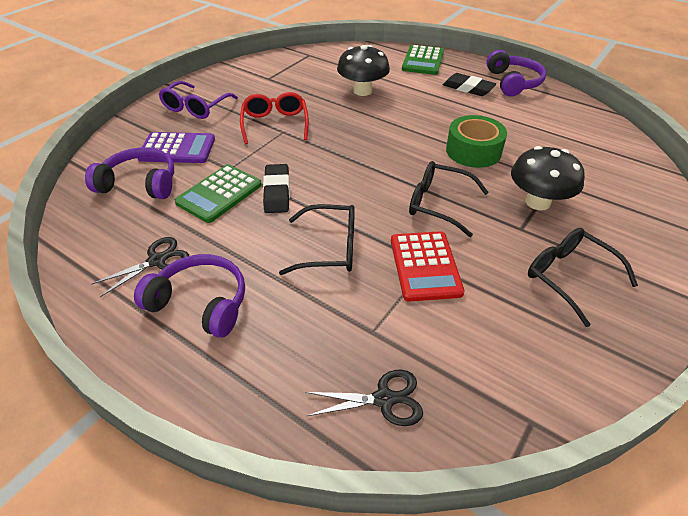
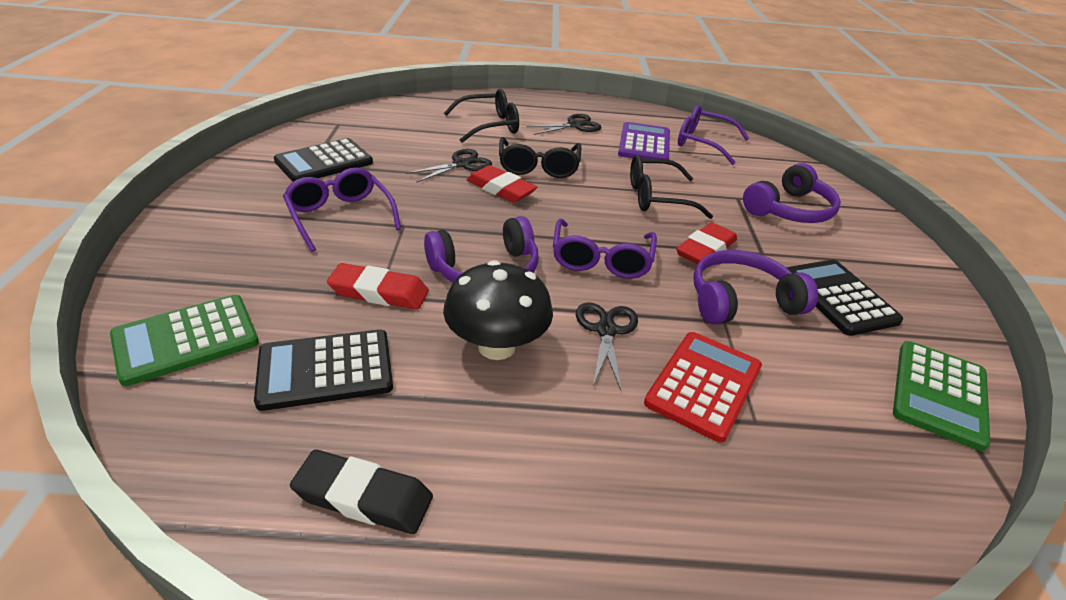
black calculator: 0 -> 3
black eraser: 2 -> 1
black mushroom: 2 -> 1
black scissors: 2 -> 3
green tape: 1 -> 0
purple glasses: 1 -> 3
red eraser: 0 -> 3
red glasses: 1 -> 0

